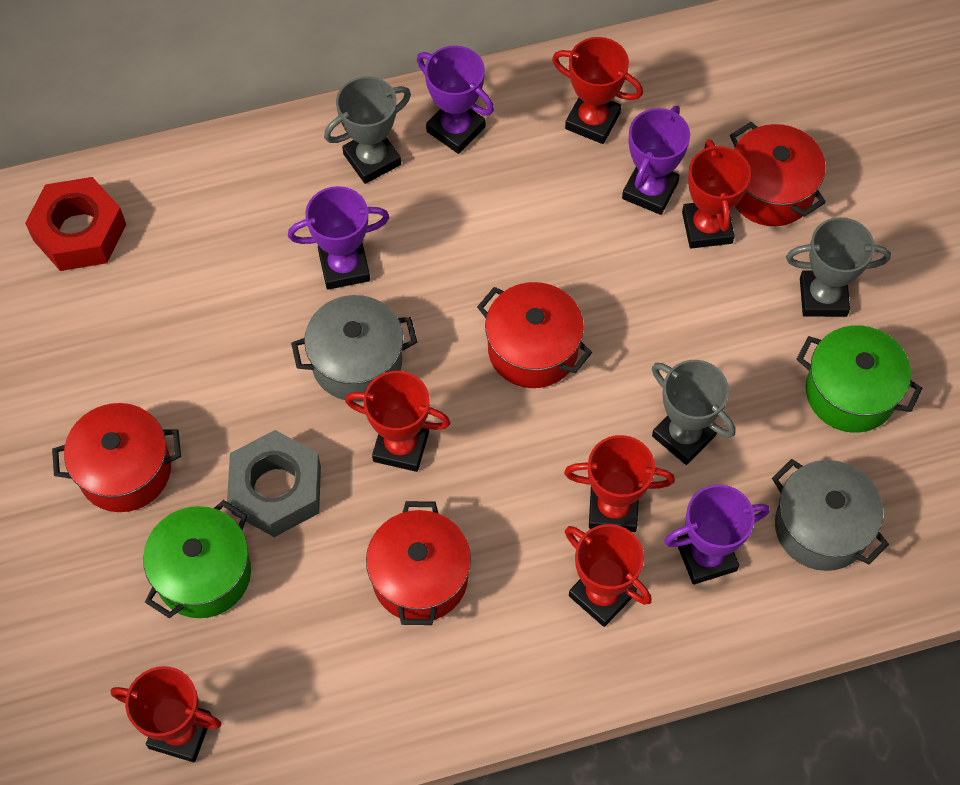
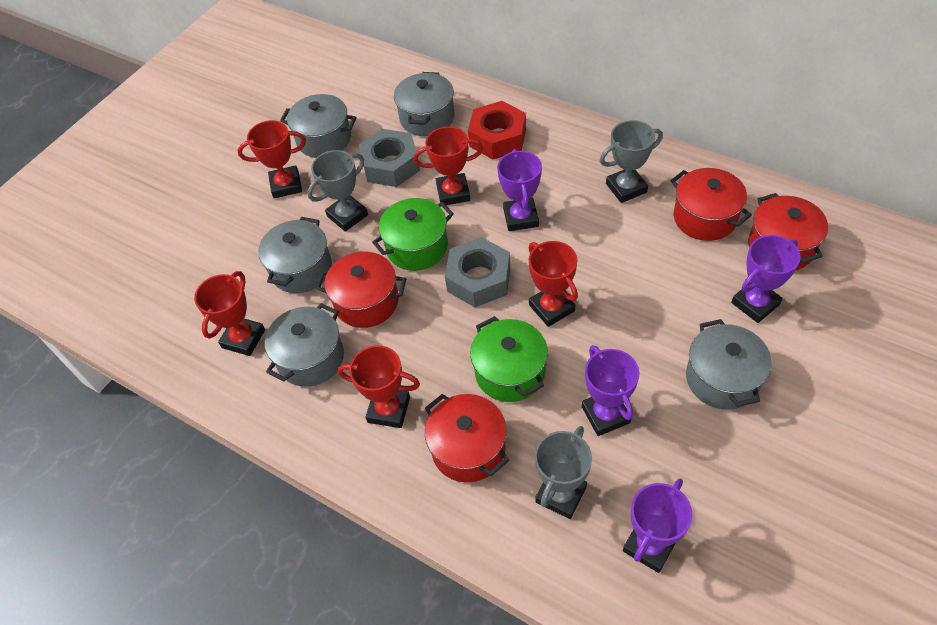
grey nut: 1 -> 2
grey pot: 2 -> 5
red trophy: 6 -> 5

